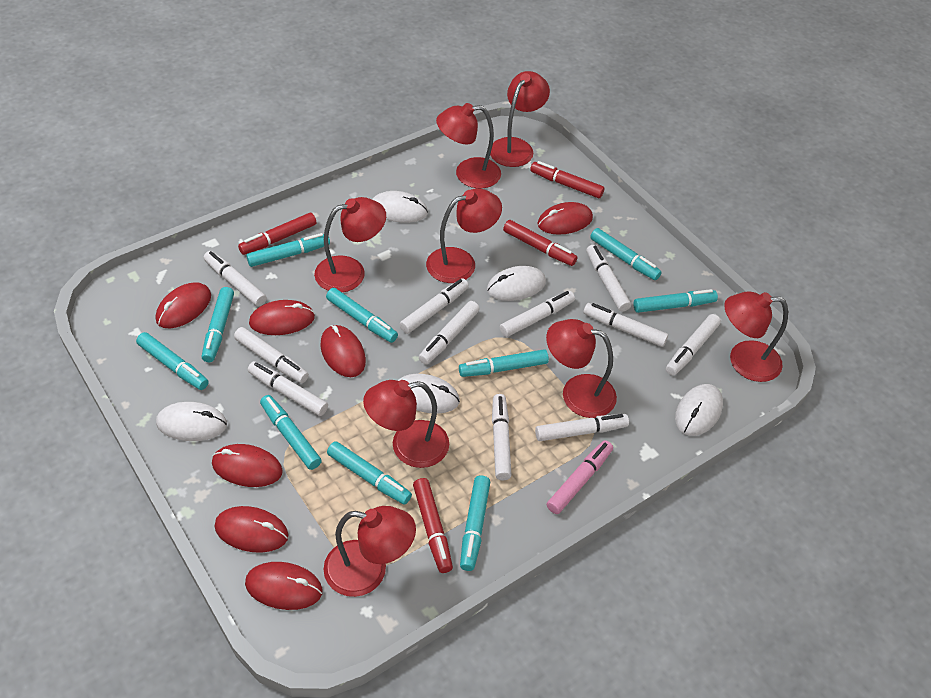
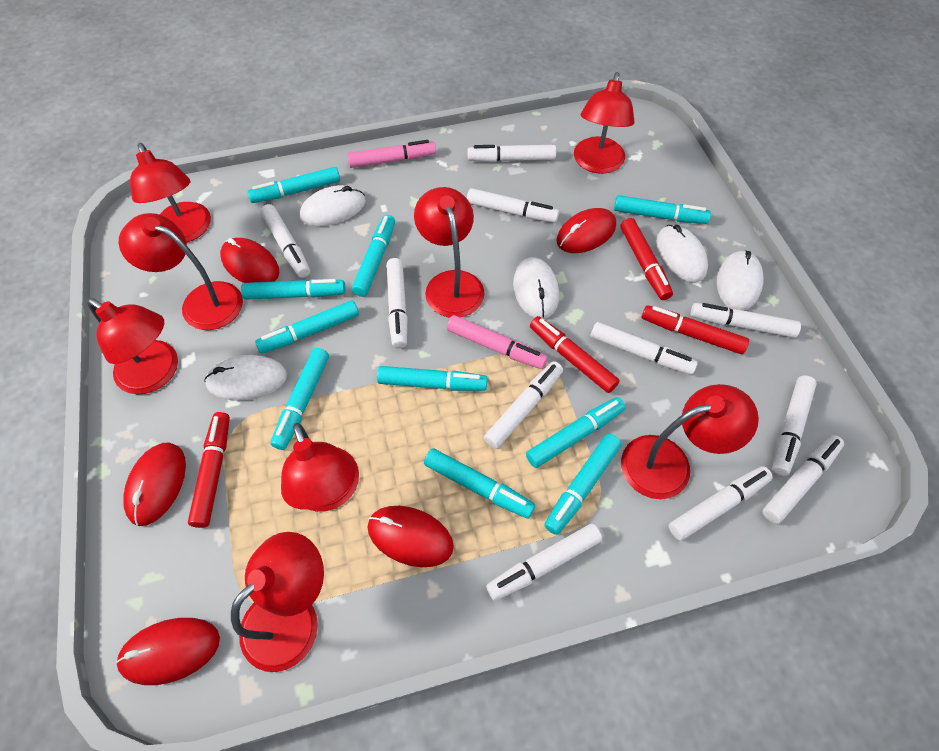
pink marker: 1 -> 2
red mouse: 7 -> 5

